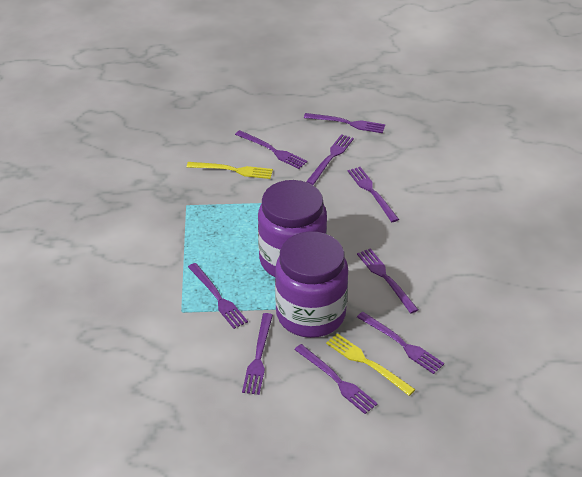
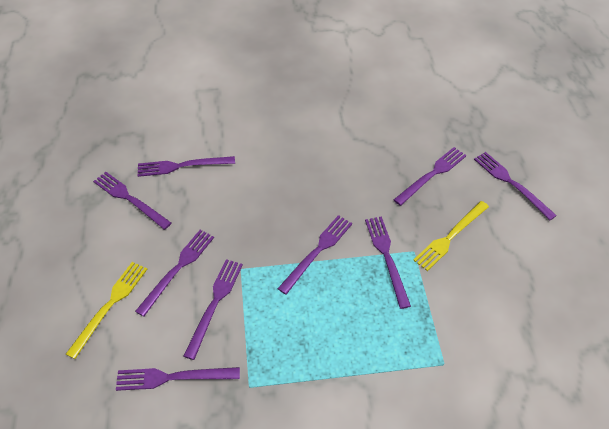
purple jar: 2 -> 0

